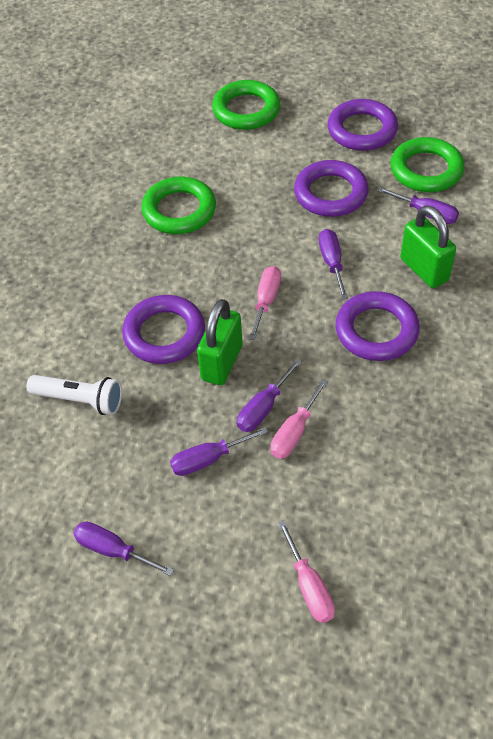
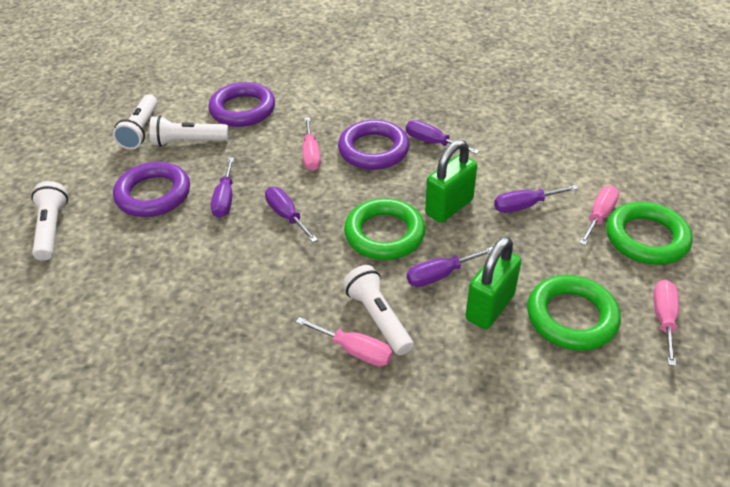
pink screwdriver: 3 -> 4
purple ring: 4 -> 3
white flashlight: 1 -> 4

